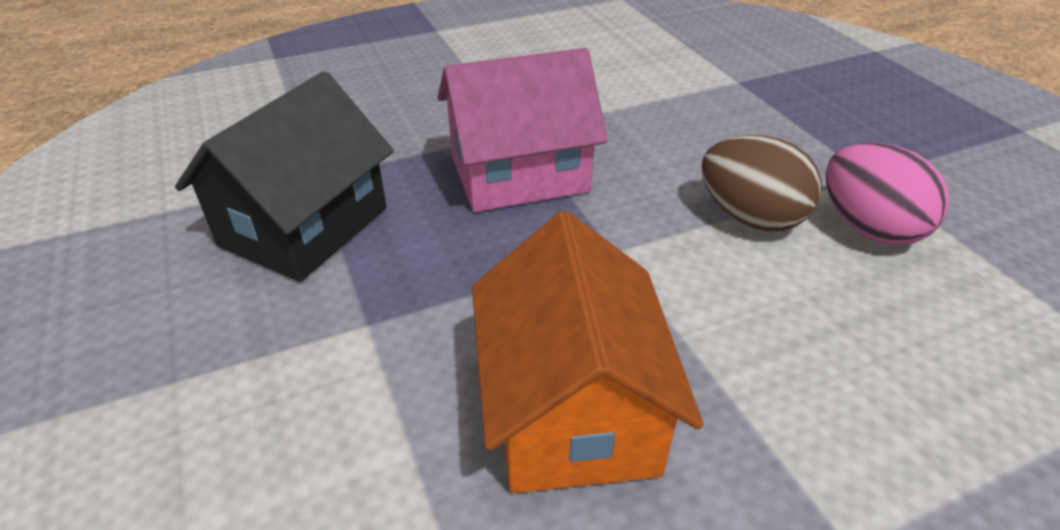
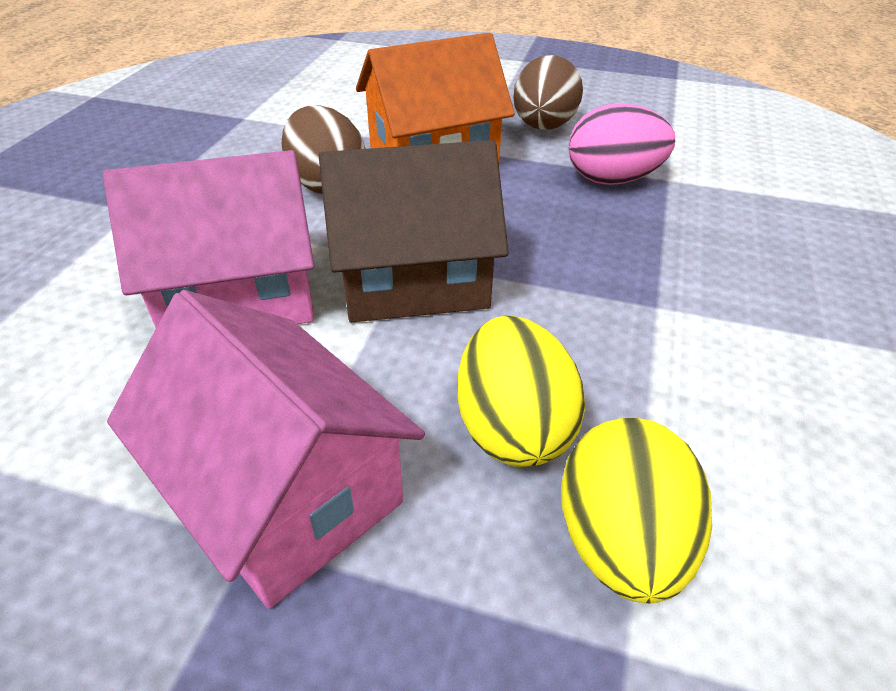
black house: 1 -> 0
brown egg: 1 -> 2
brown house: 0 -> 1
pink house: 1 -> 2
yellow egg: 0 -> 2

